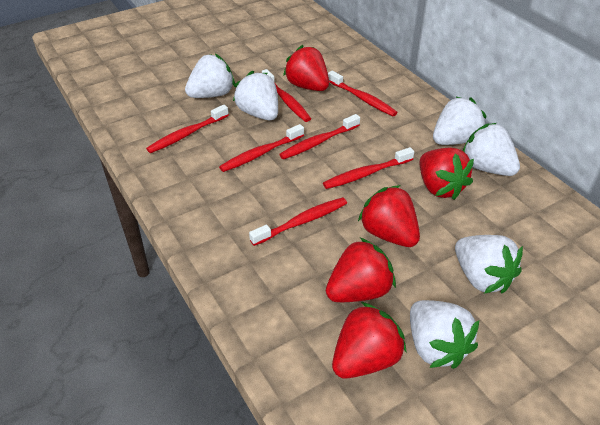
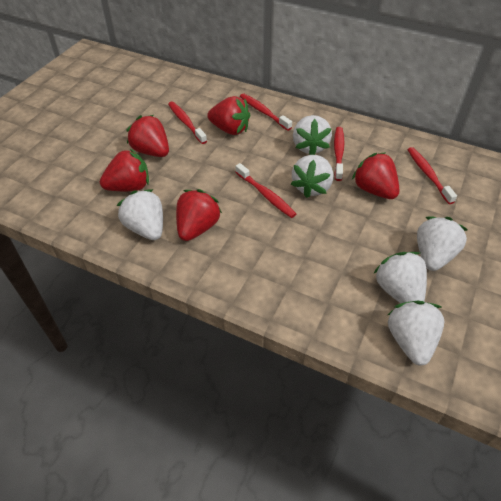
red toothbrush: 7 -> 5

